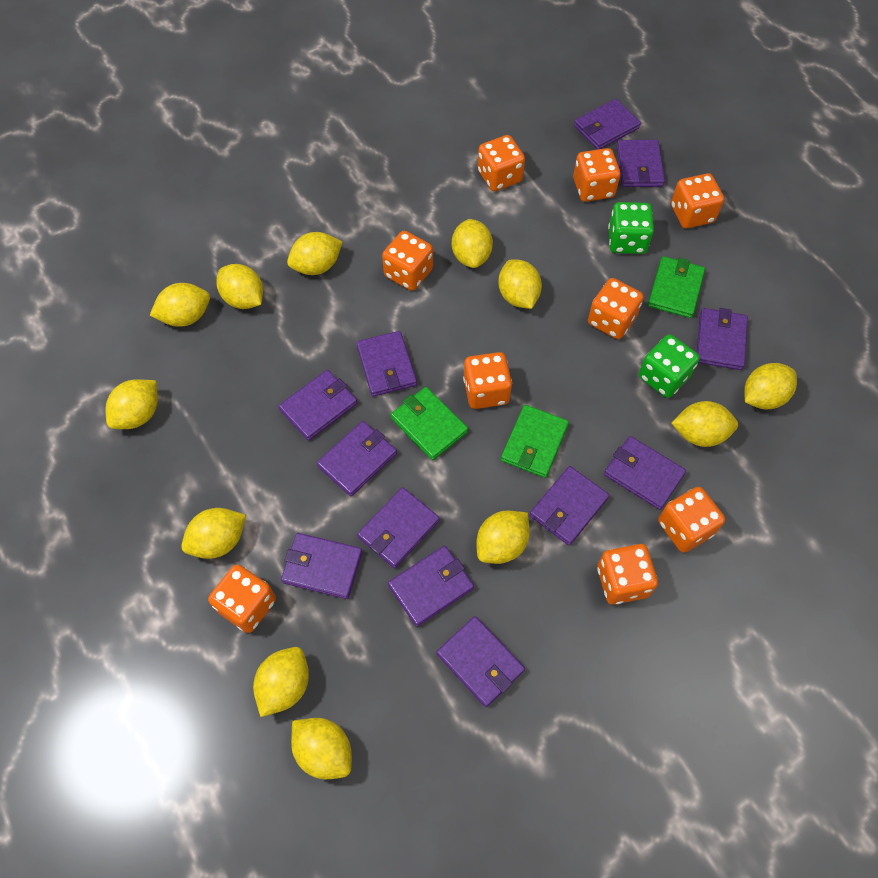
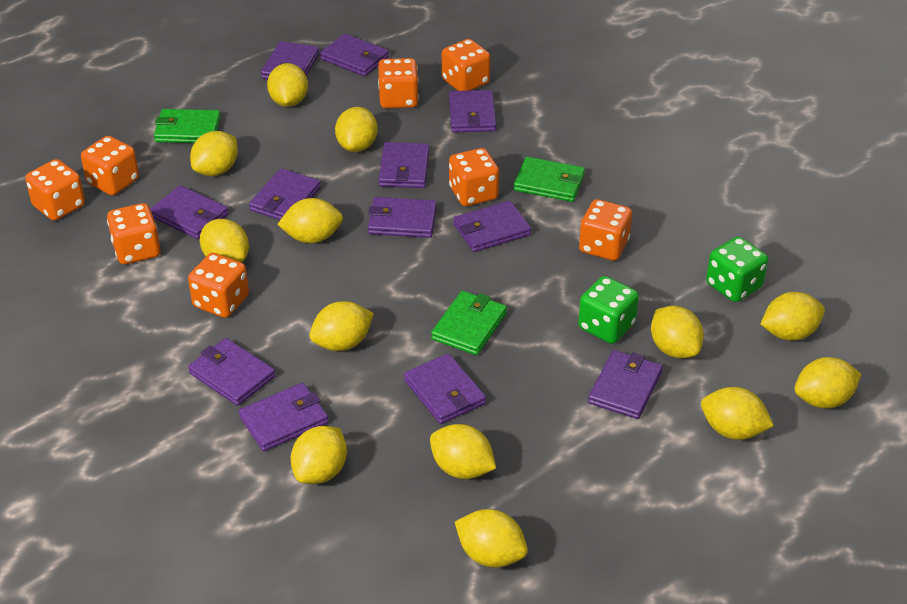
orange dice: 9 -> 8
yellow lemon: 12 -> 13

